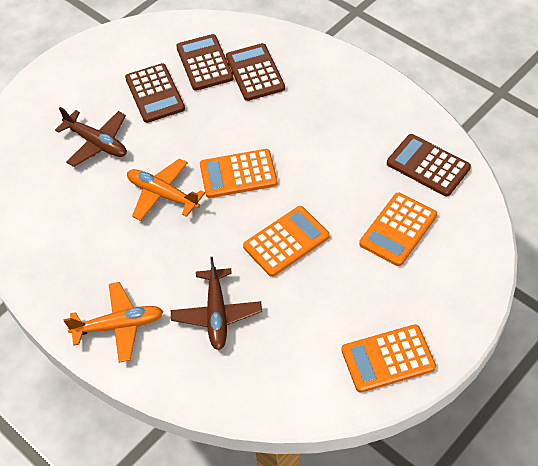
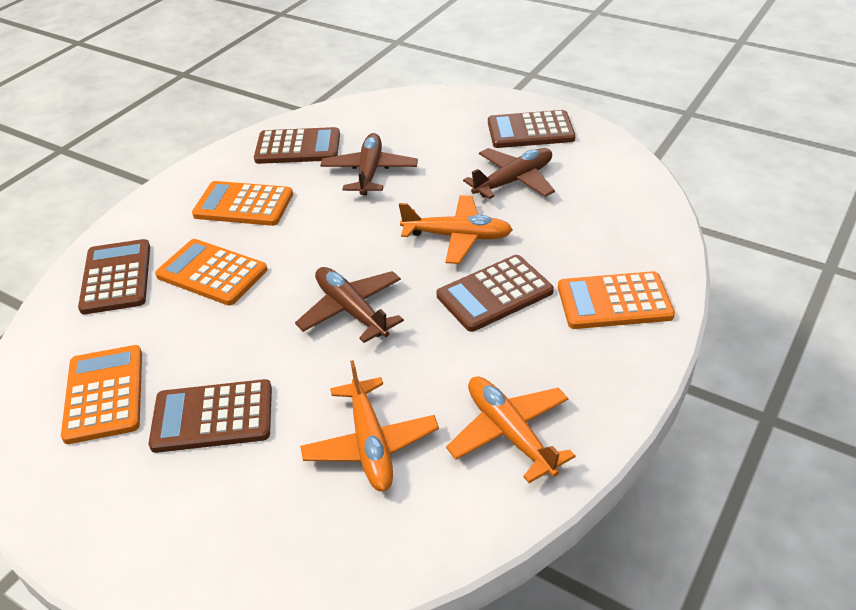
brown calculator: 4 -> 5
brown plane: 2 -> 3
orange plane: 2 -> 3

